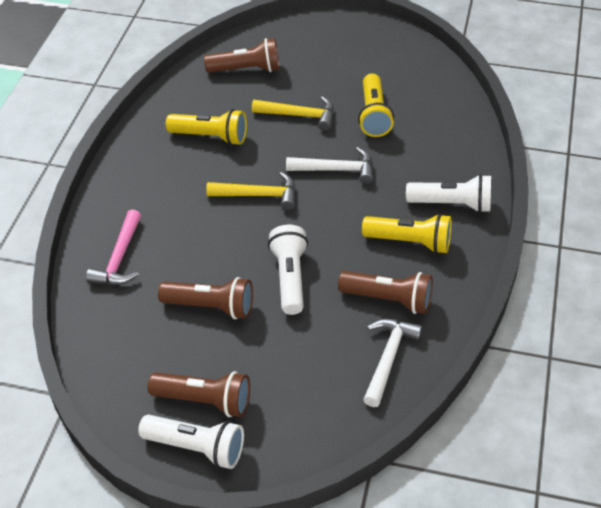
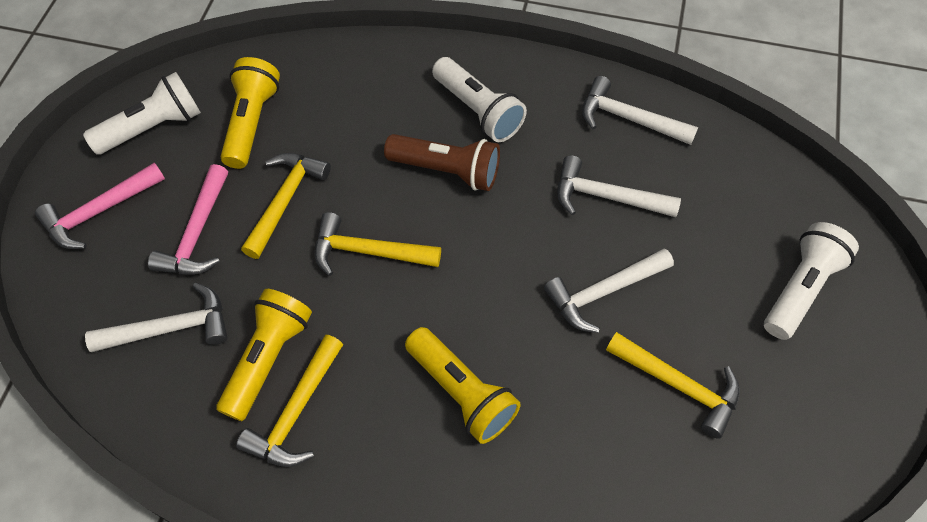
brown flashlight: 4 -> 1
pink hammer: 1 -> 2
white hammer: 2 -> 4
yellow hammer: 2 -> 4

